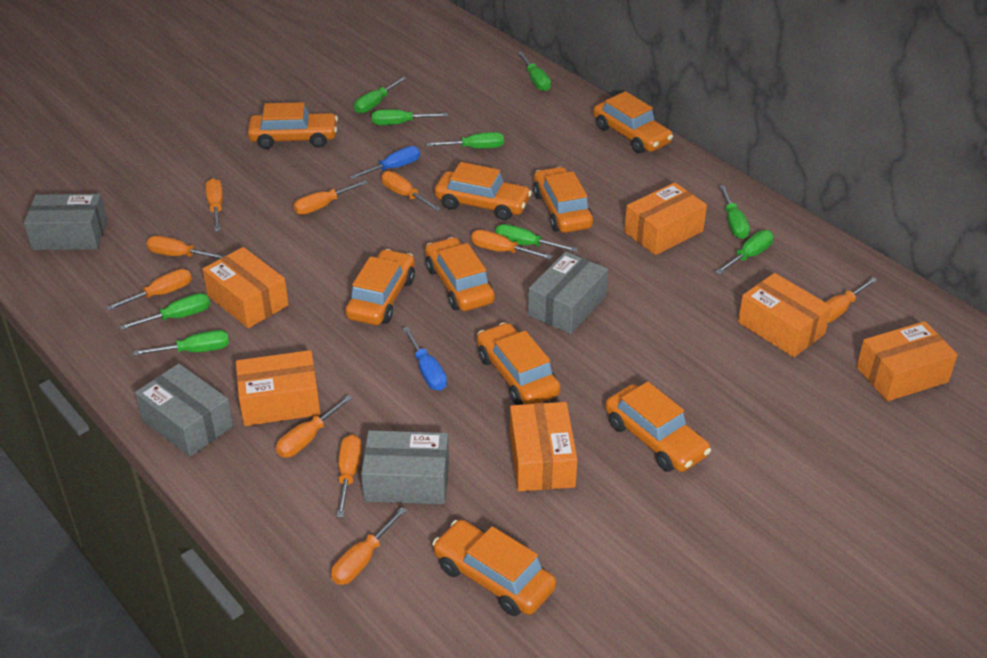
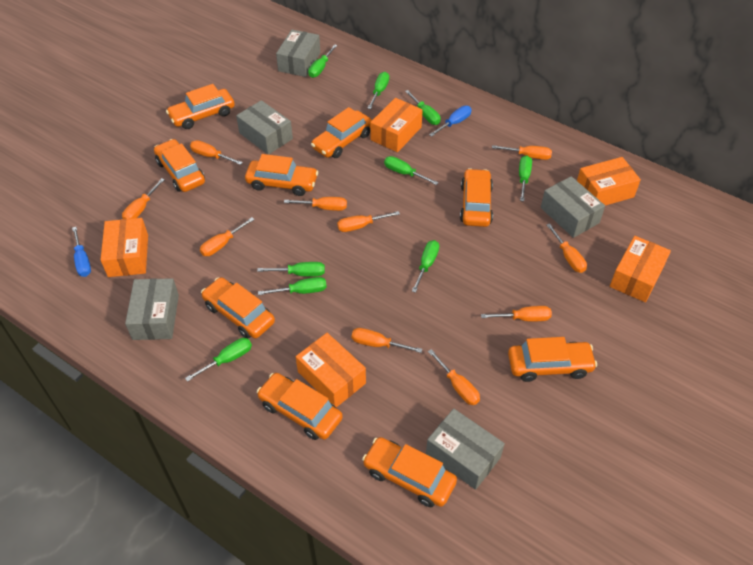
grey box: 4 -> 5
orange box: 6 -> 5

